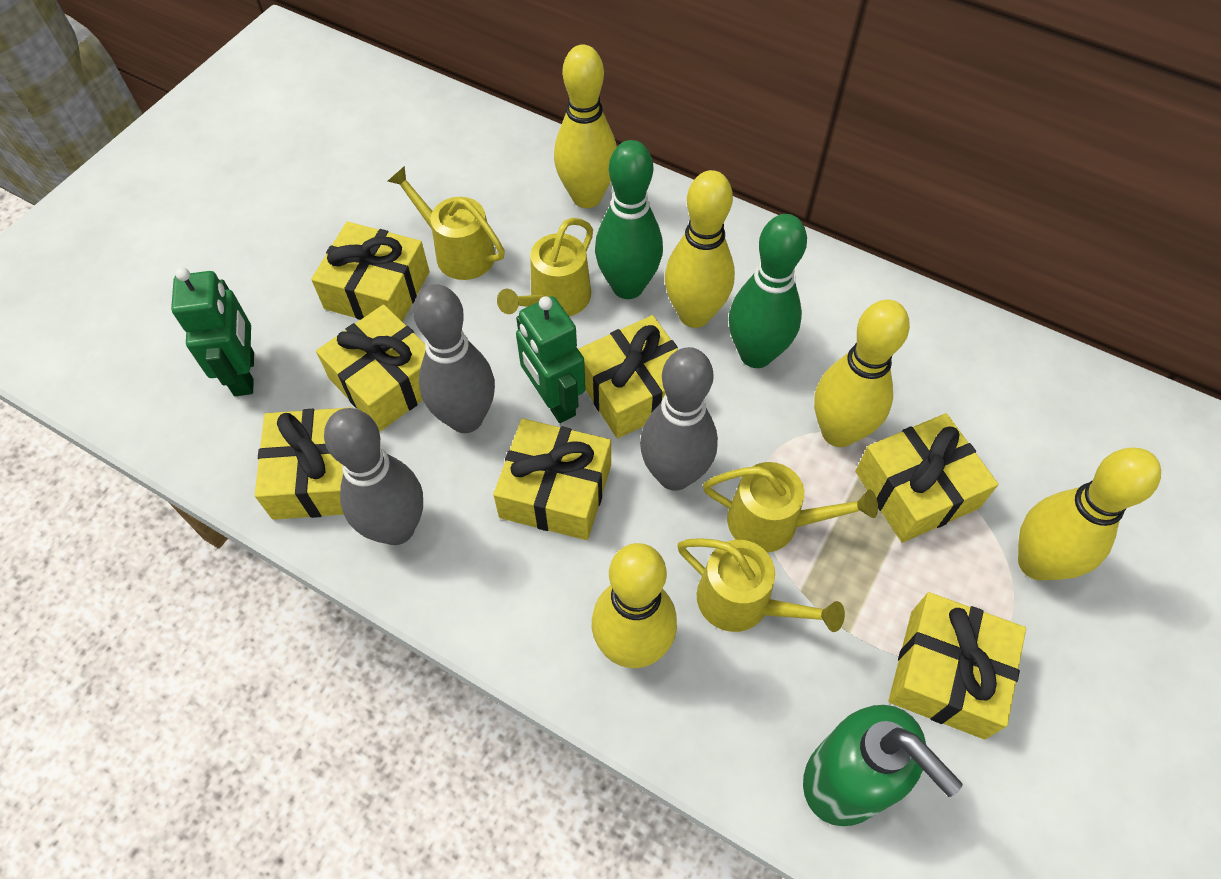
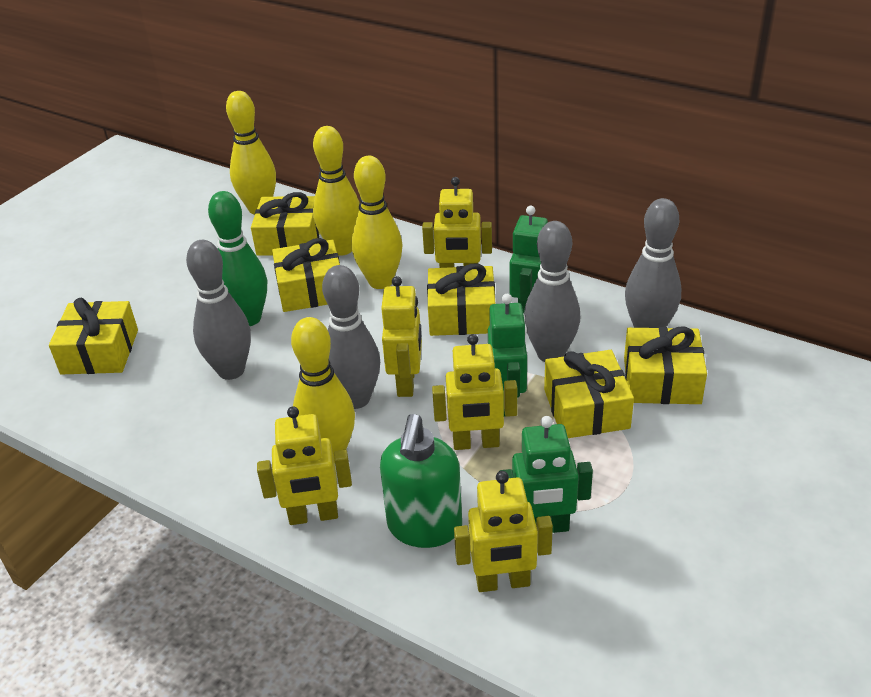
green bowling pin: 2 -> 1
green robot: 2 -> 3
grey bowling pin: 3 -> 4
yellow bowling pin: 5 -> 4
yellow gift: 7 -> 6
yellow robot: 0 -> 5
yellow watering can: 4 -> 0

